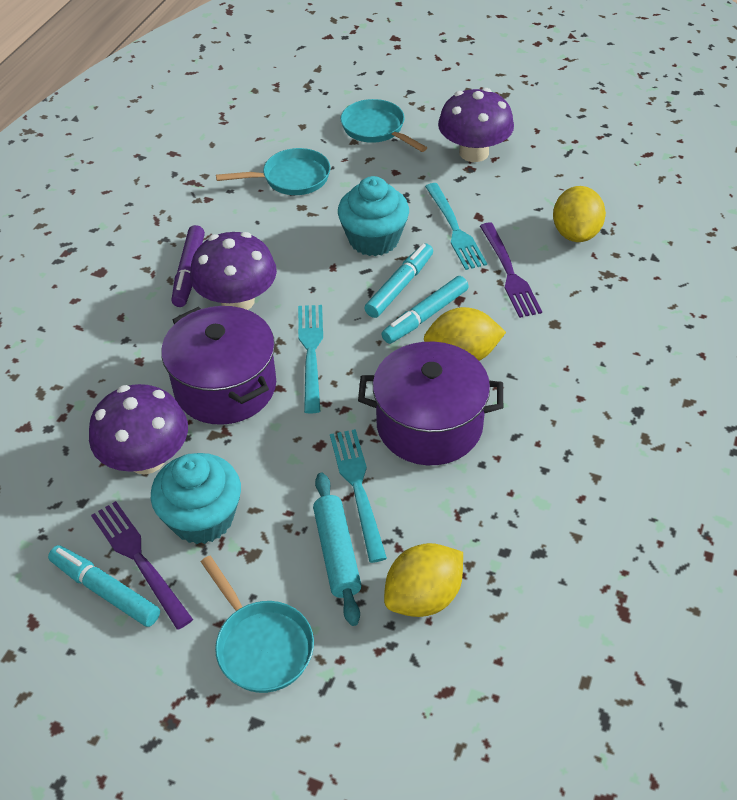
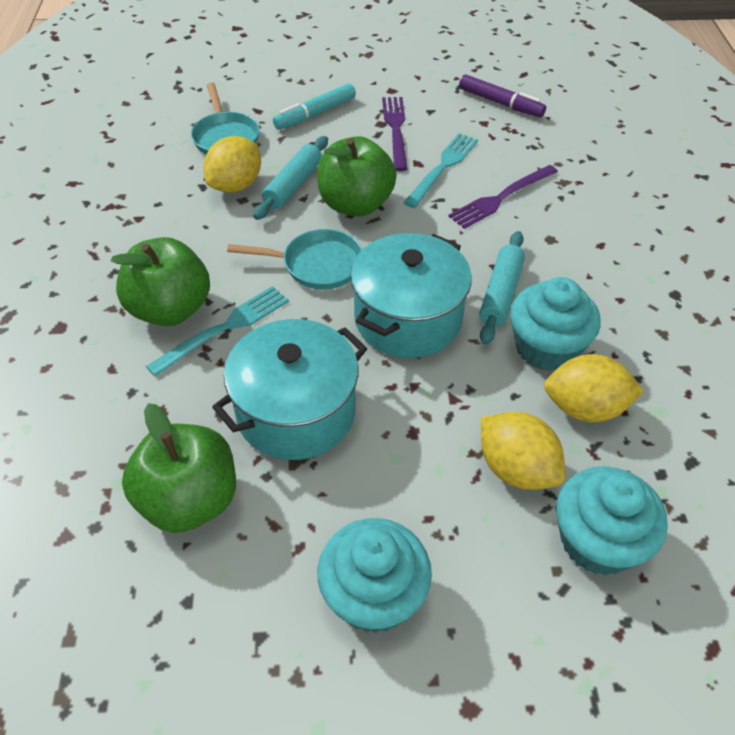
green apple: 0 -> 3
purple mushroom: 3 -> 0
purple pot: 2 -> 0
turquoise cupcake: 2 -> 3
turquoise fork: 3 -> 2
turquoise marker: 3 -> 1
turquoise pan: 3 -> 2
turquoise pot: 0 -> 2
turquoise rolling pin: 1 -> 2

